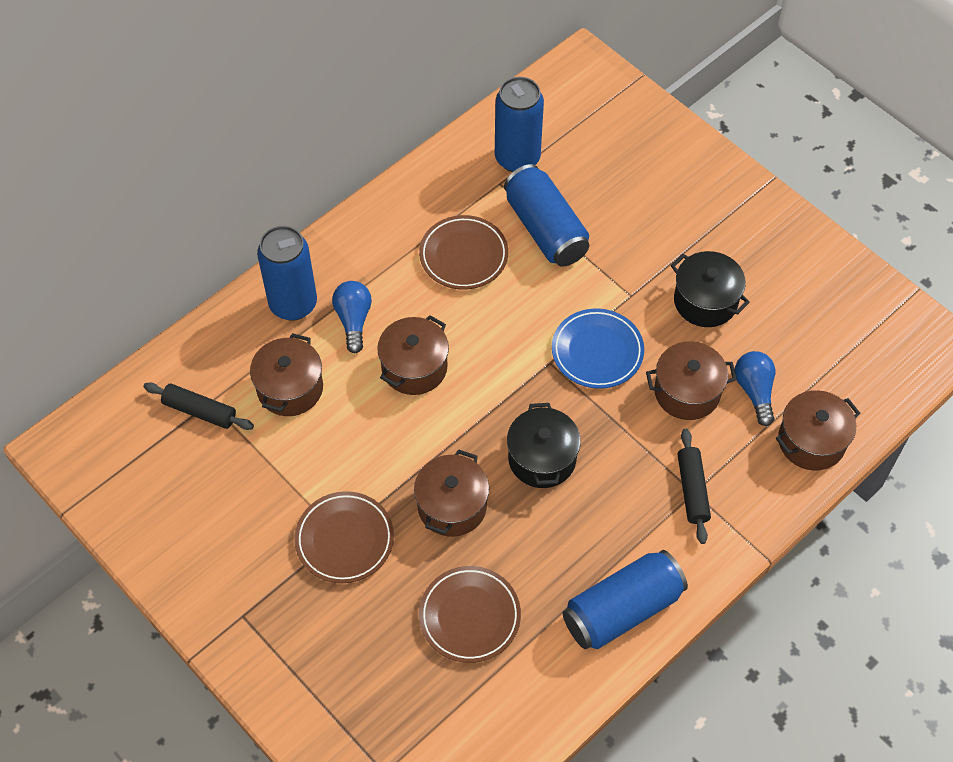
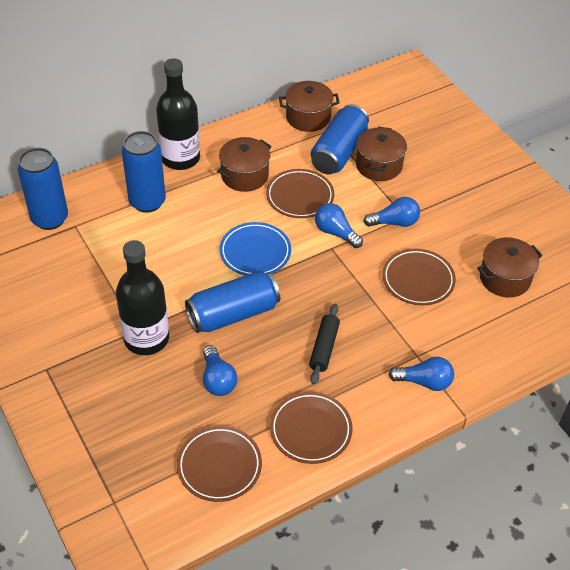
black bottle: 0 -> 2
black pot: 2 -> 0
black rolling pin: 2 -> 1
blue light bulb: 2 -> 4
brown plate: 3 -> 4
brown pot: 5 -> 4

